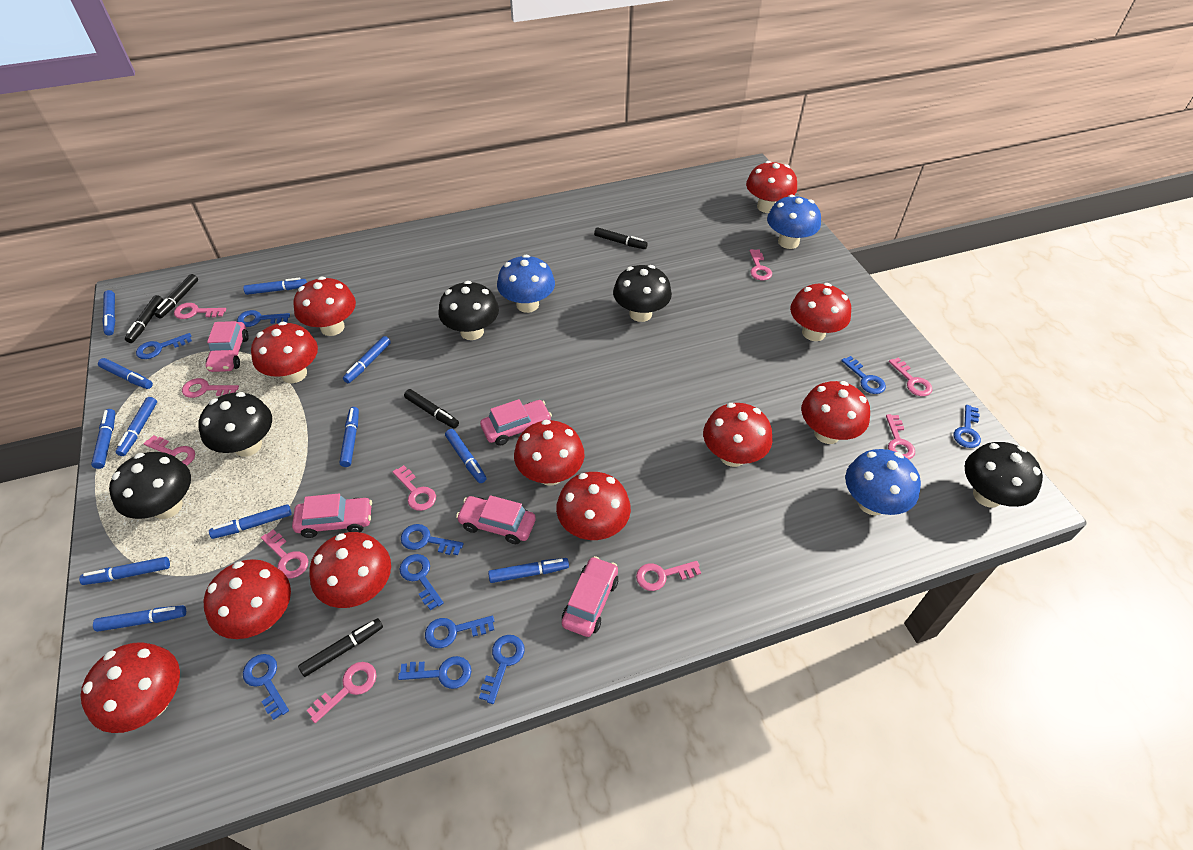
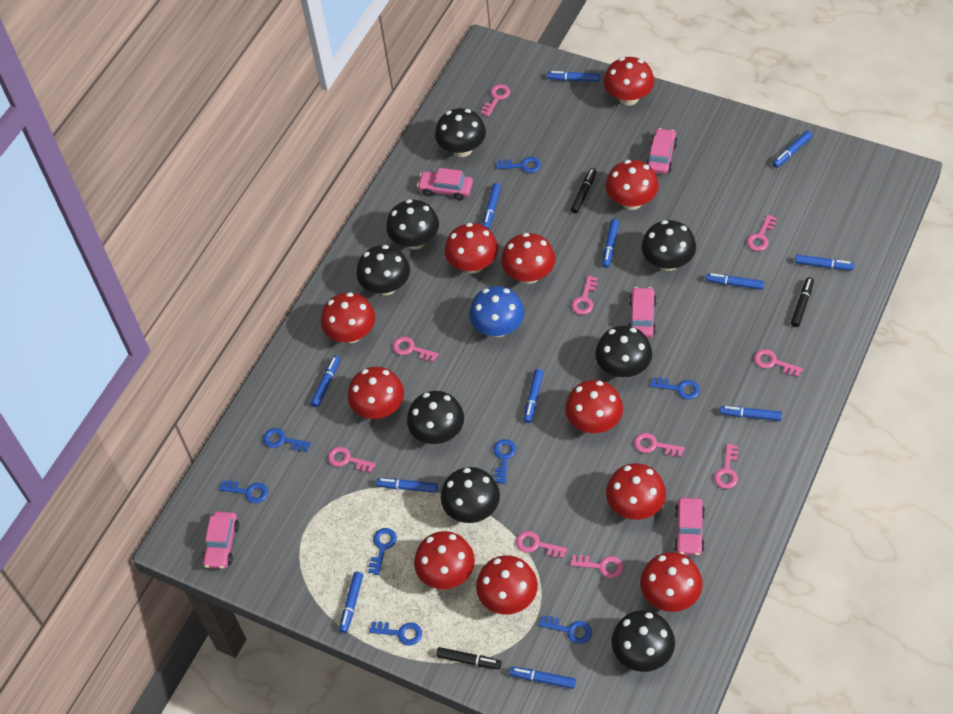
black marker: 5 -> 3
black mushroom: 5 -> 8
blue key: 10 -> 8
blue mushroom: 3 -> 1

